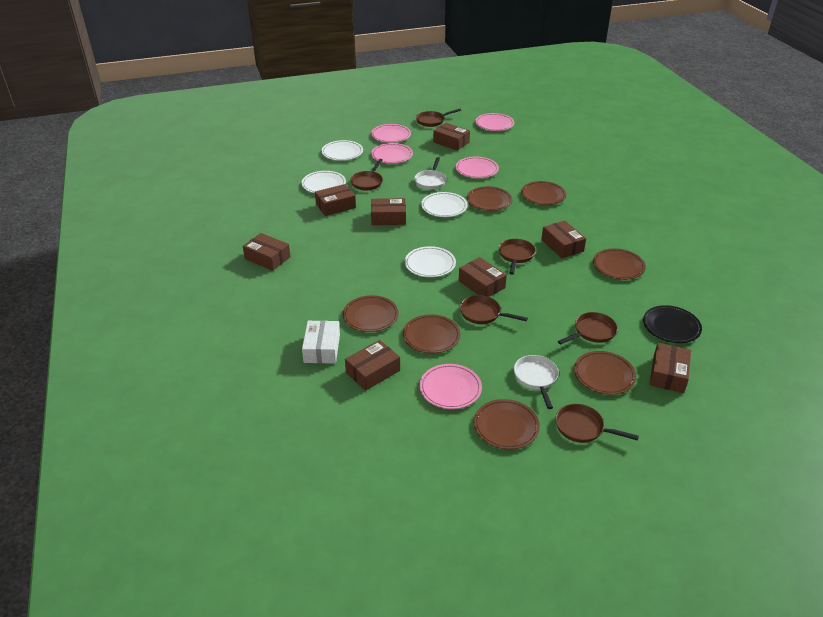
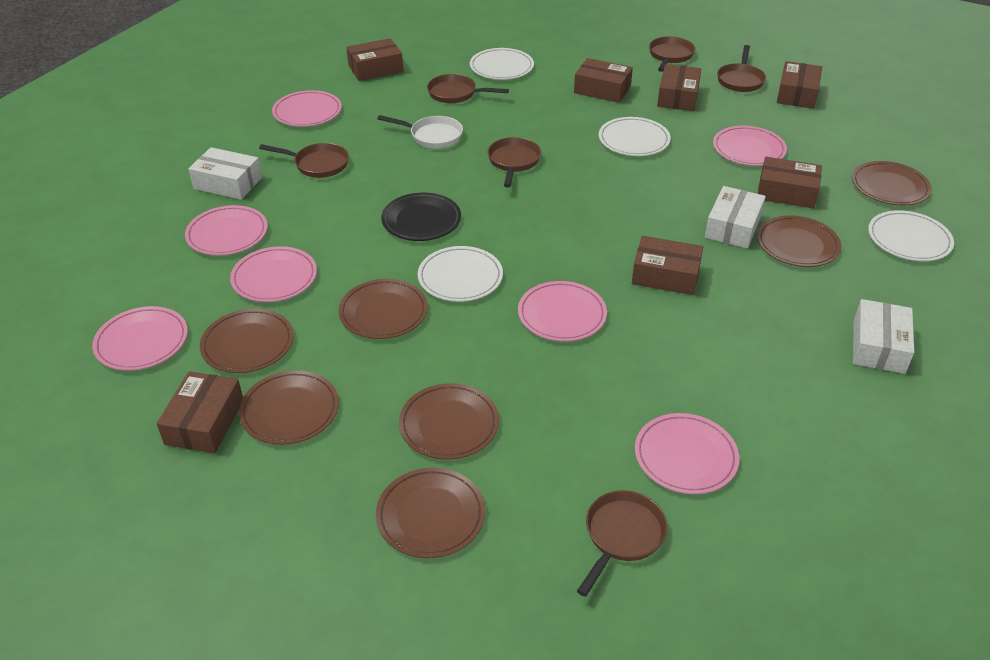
brown box: 8 -> 7
pink plate: 5 -> 7
white box: 1 -> 3
white pan: 2 -> 1

